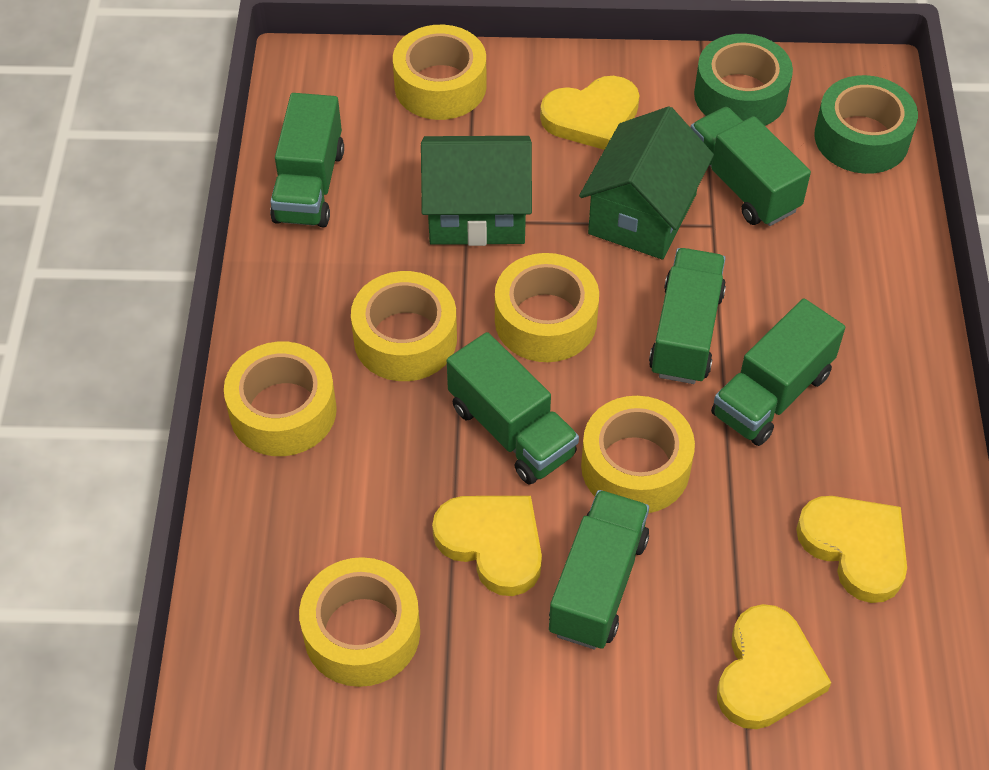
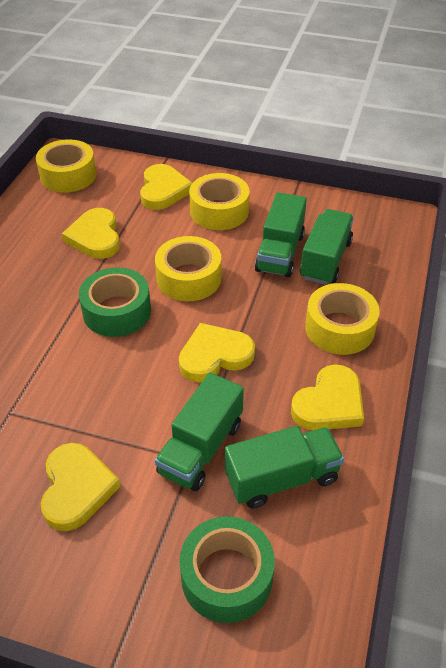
green house: 2 -> 0
green truck: 6 -> 4
yellow heart: 4 -> 5
yellow tape: 6 -> 4

